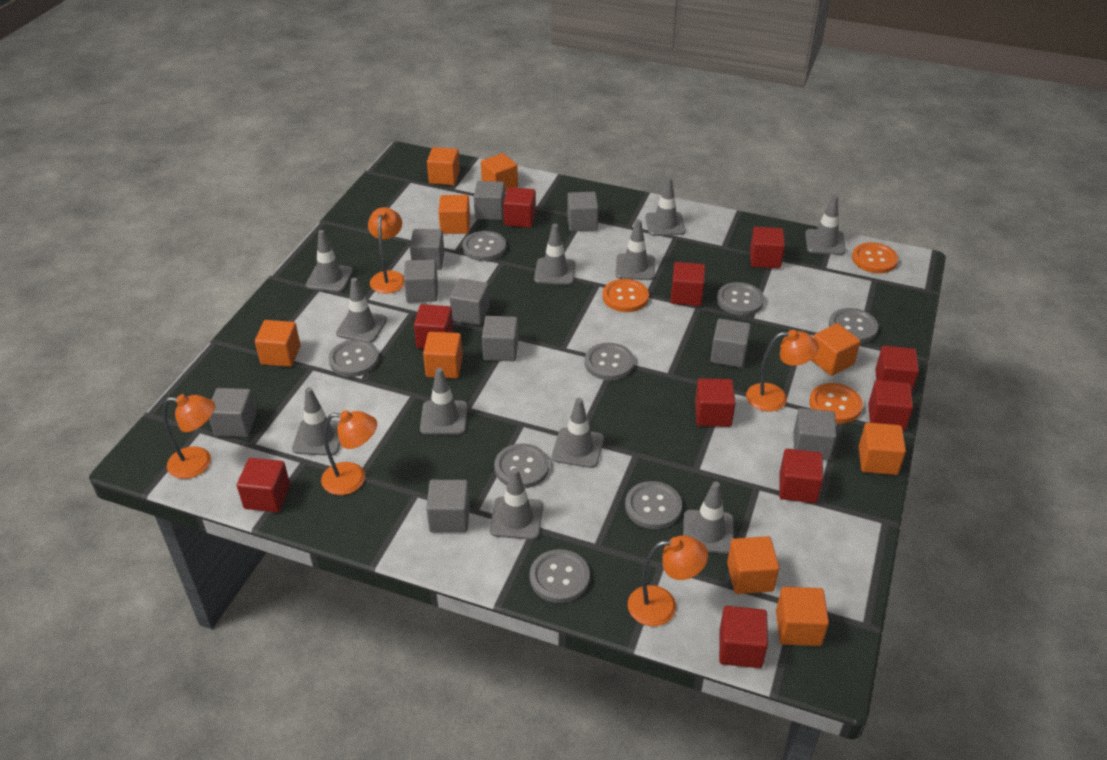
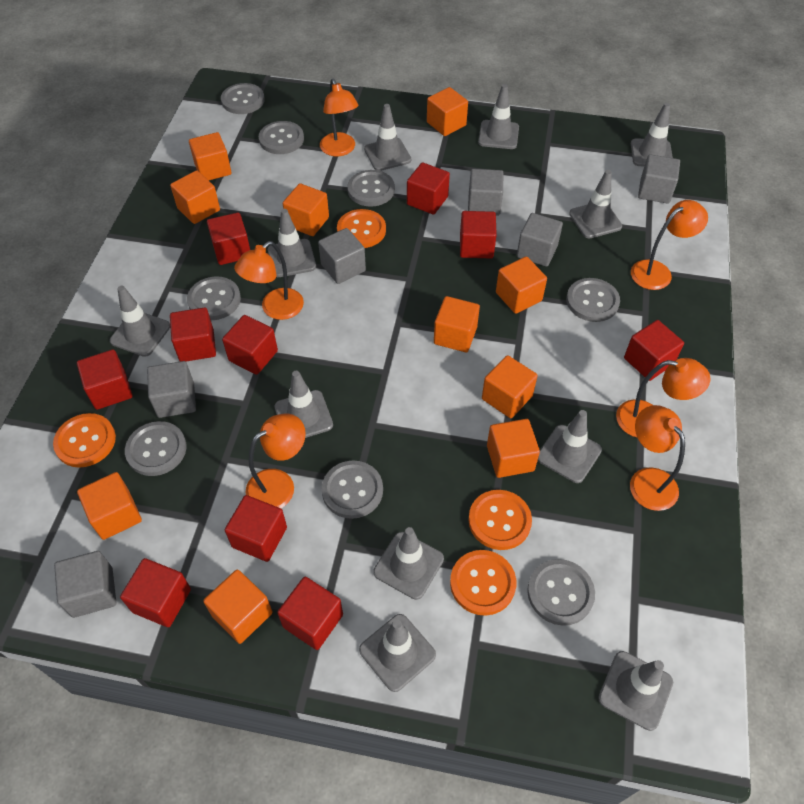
grey cube: 10 -> 6
orange button: 3 -> 4
orange cube: 9 -> 10
orange lamp: 5 -> 6

